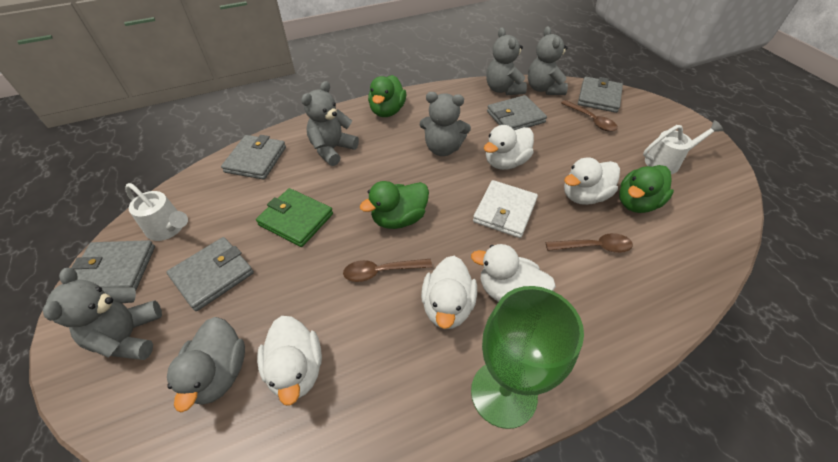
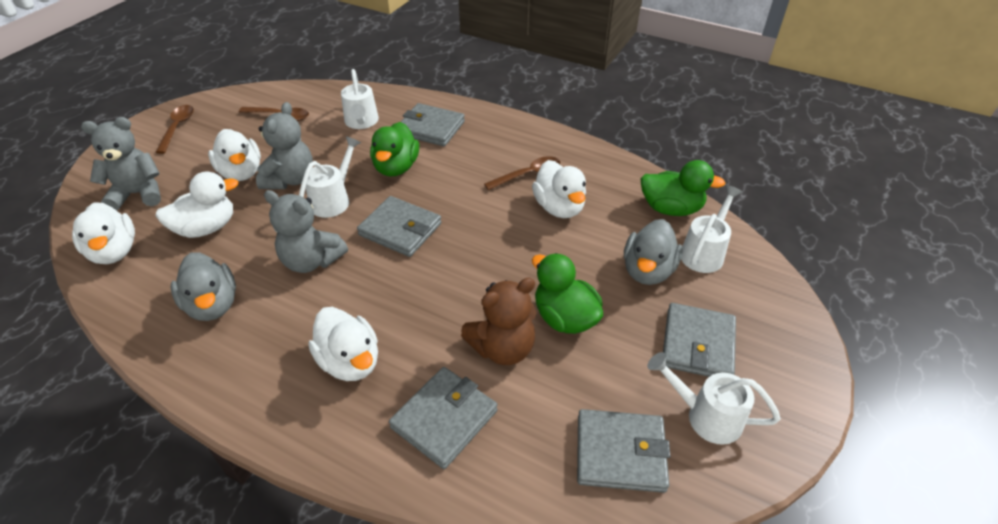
brown teddy bear: 0 -> 1
green goblet: 1 -> 0
green wallet: 1 -> 0
grey duck: 1 -> 2
grey teddy bear: 5 -> 3
white wallet: 1 -> 0
white watering can: 2 -> 4

